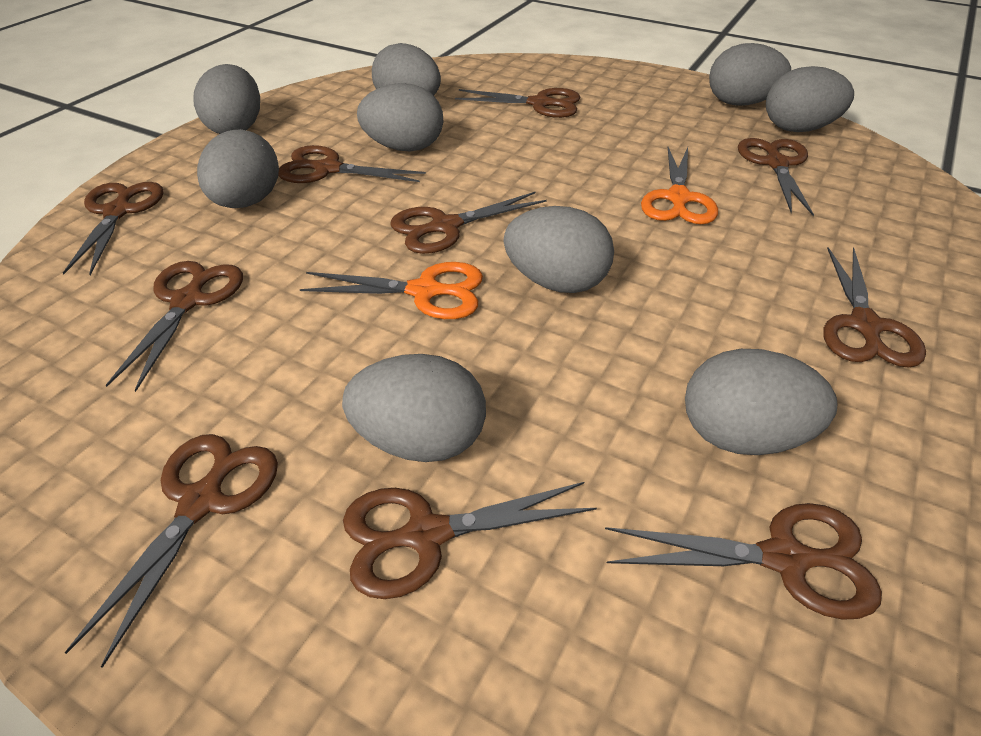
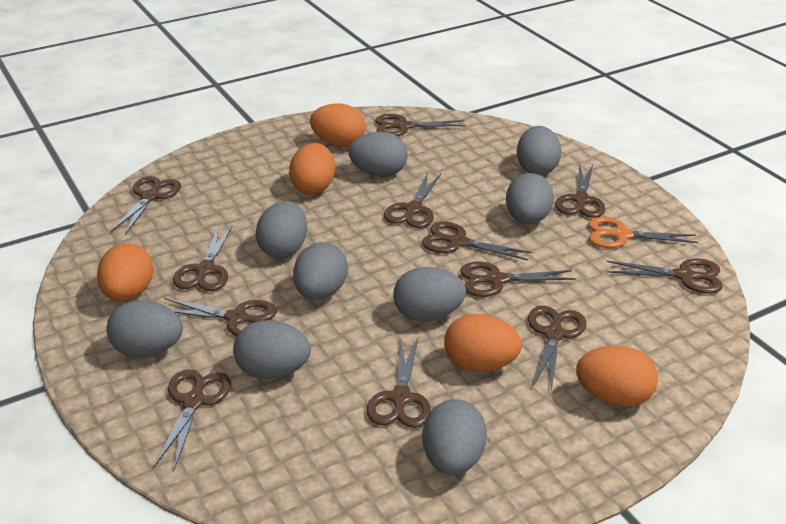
brown scissors: 10 -> 12
orange egg: 0 -> 5
orange scissors: 2 -> 1

